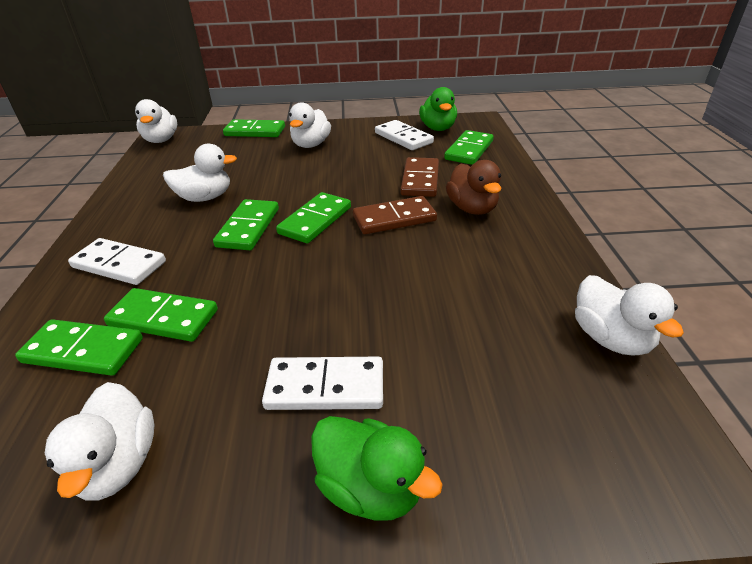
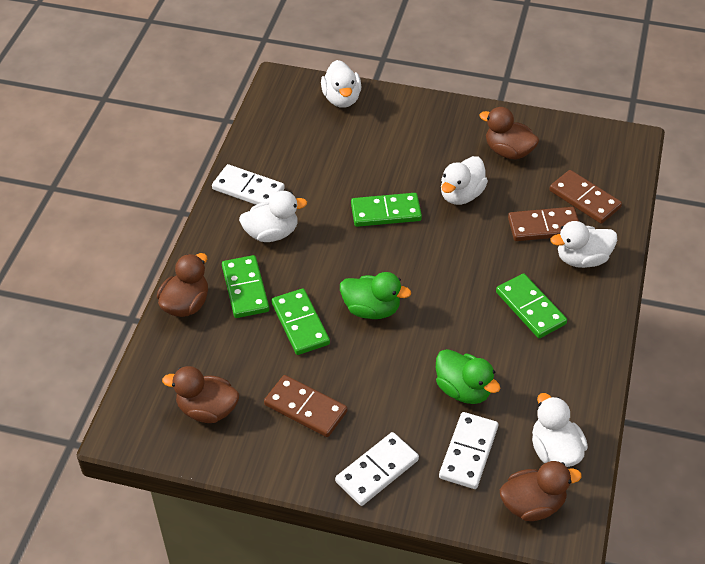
brown domino: 2 -> 3
brown duck: 1 -> 4
green domino: 6 -> 4

